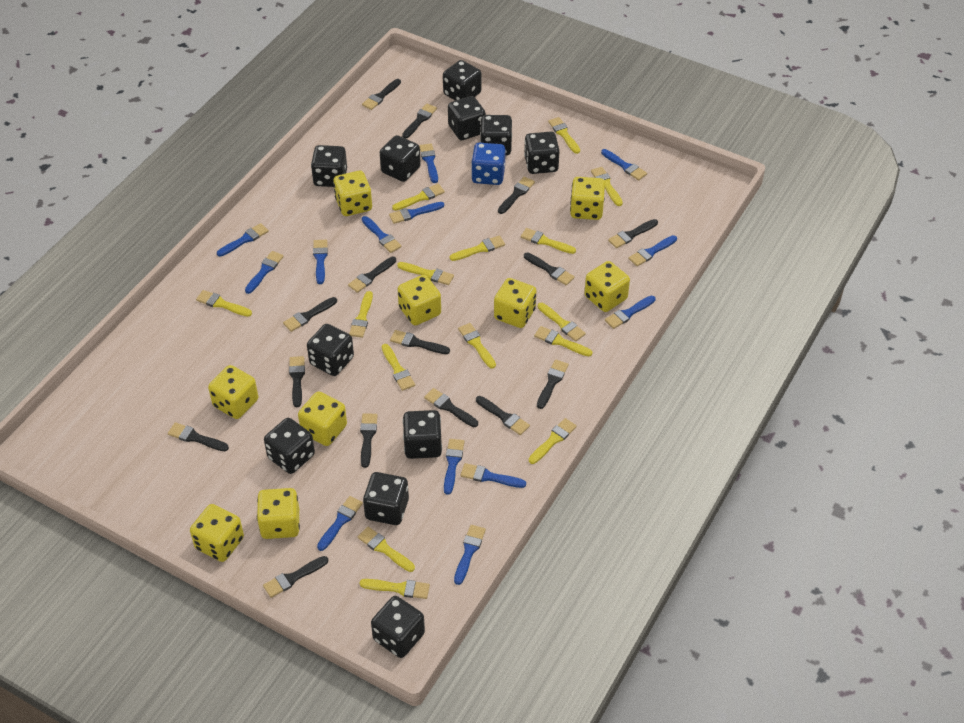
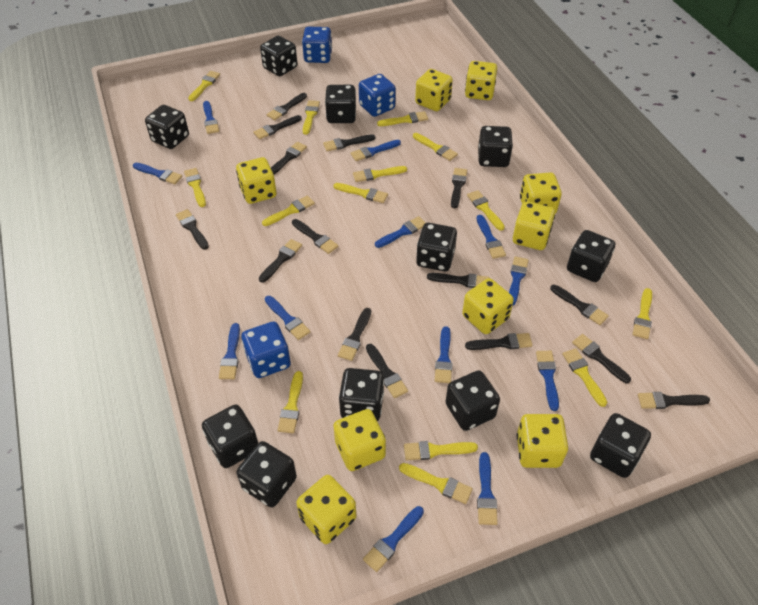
blue brush: 13 -> 12
blue dice: 1 -> 3
yellow brush: 15 -> 14

